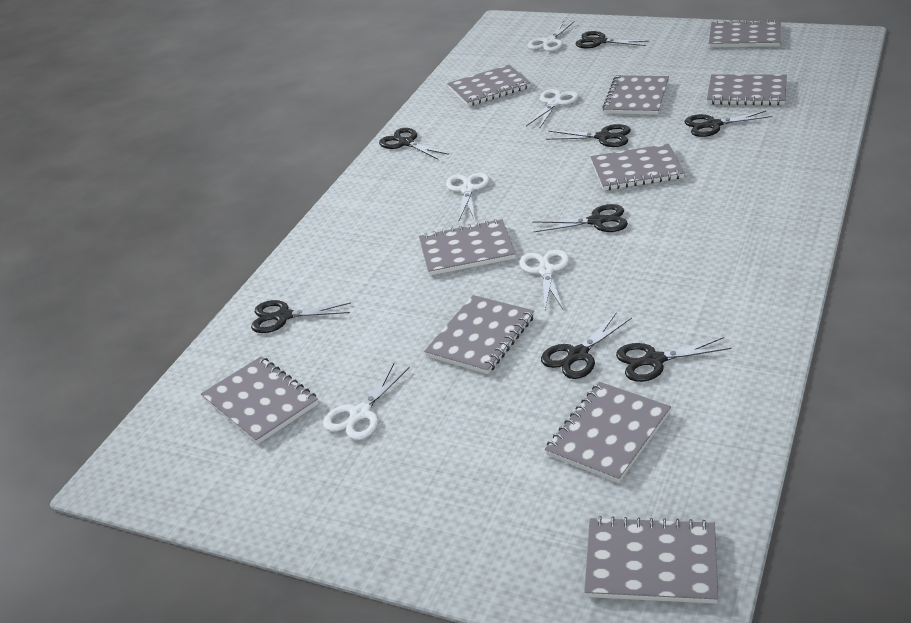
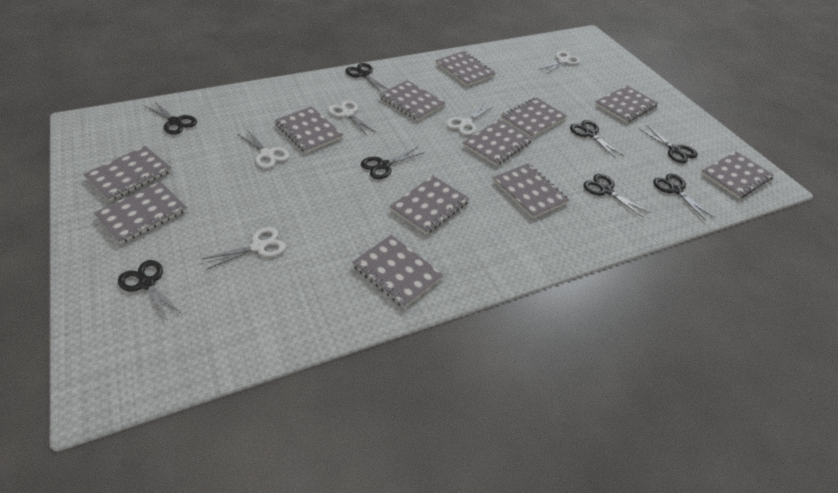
grey notebook: 10 -> 12

